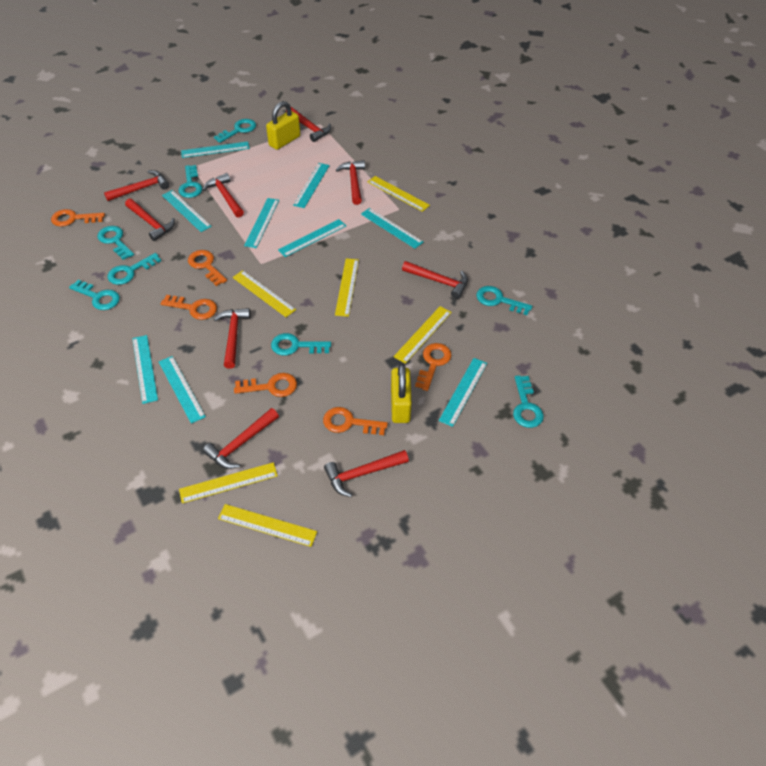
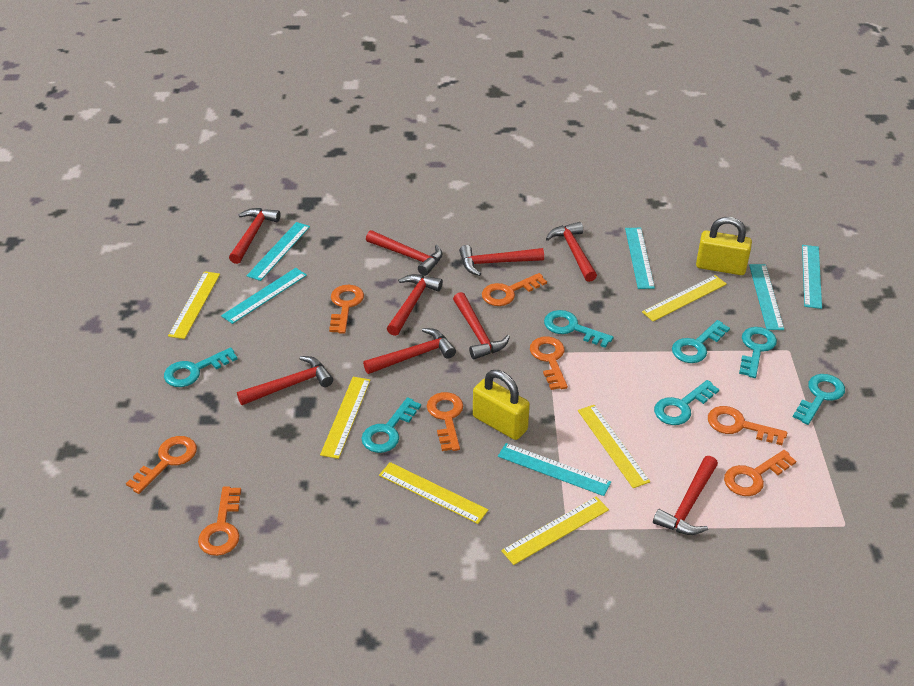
orange key: 6 -> 8
turquoise key: 8 -> 7
turquoise ruler: 9 -> 6

